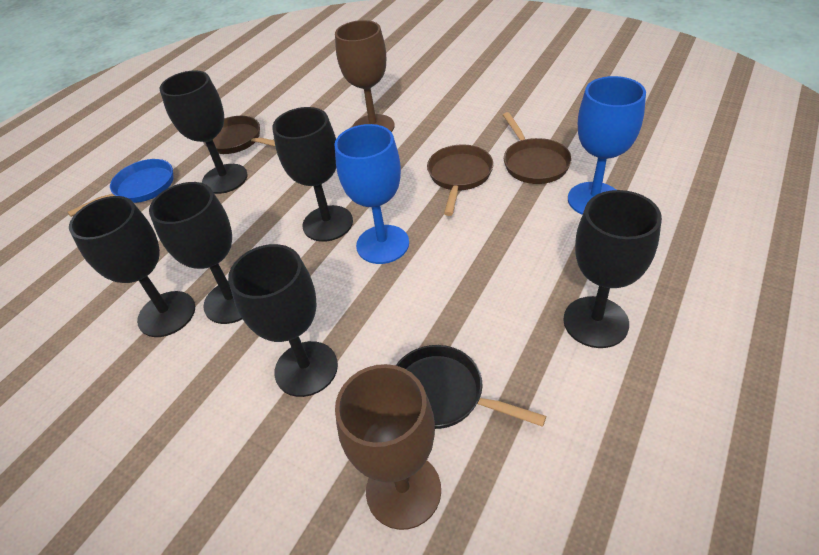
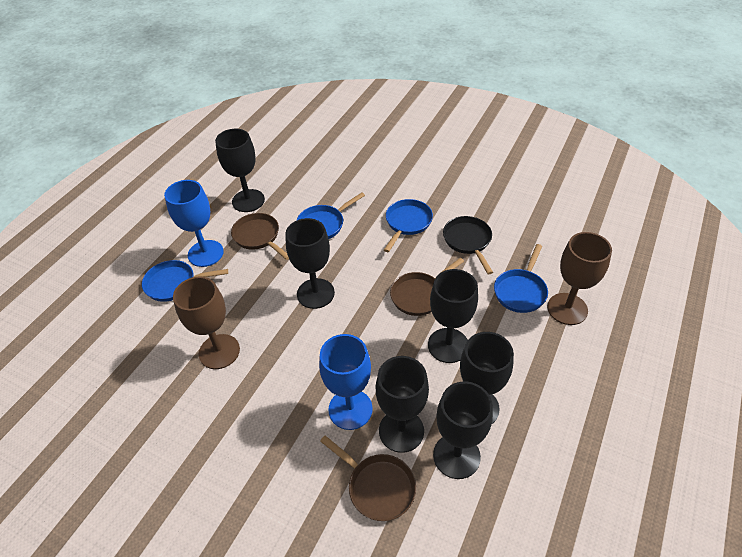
blue pan: 1 -> 4

